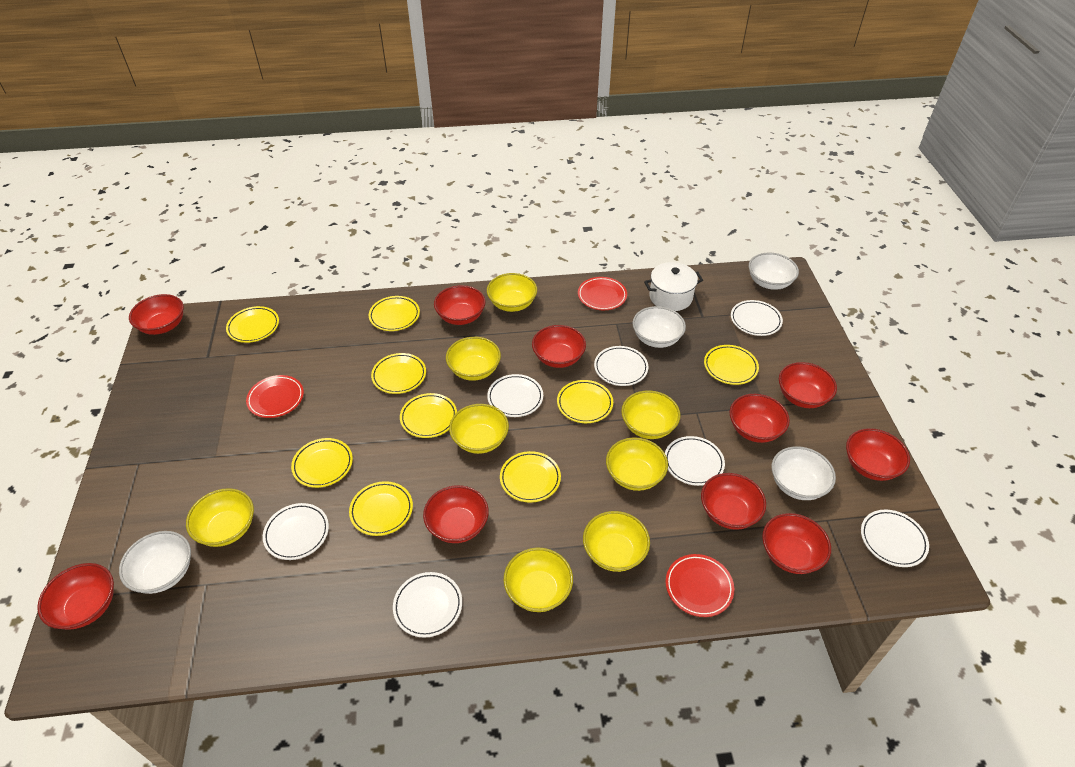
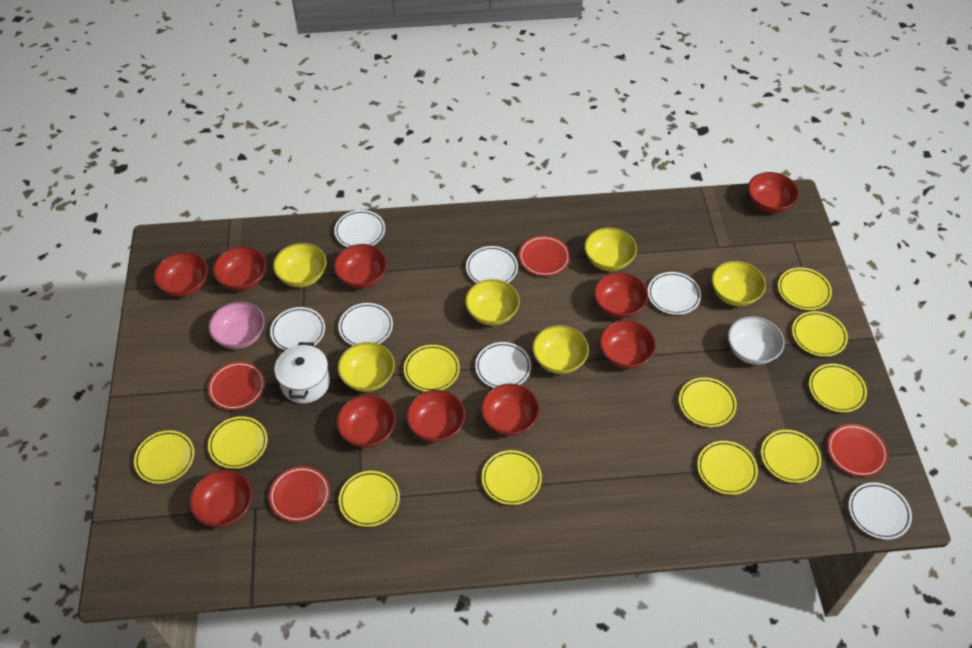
pink bowl: 0 -> 1
red plate: 3 -> 4
white bowl: 4 -> 1
yellow bowl: 8 -> 6
yellow plate: 9 -> 11

